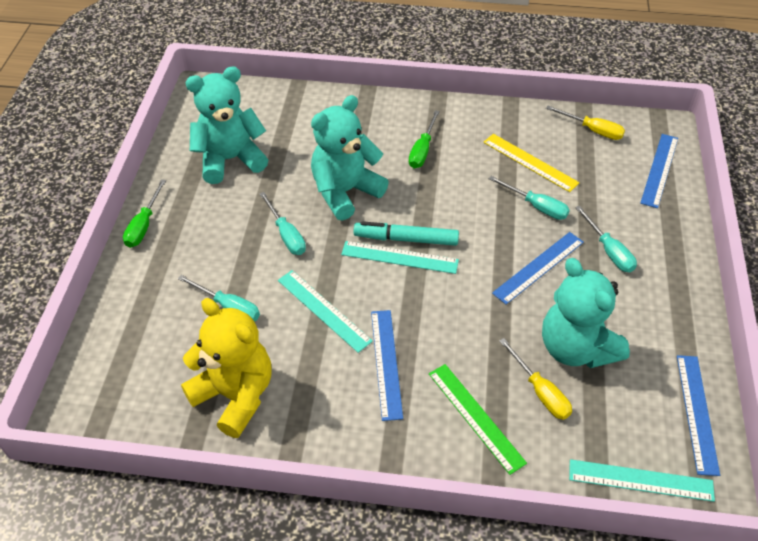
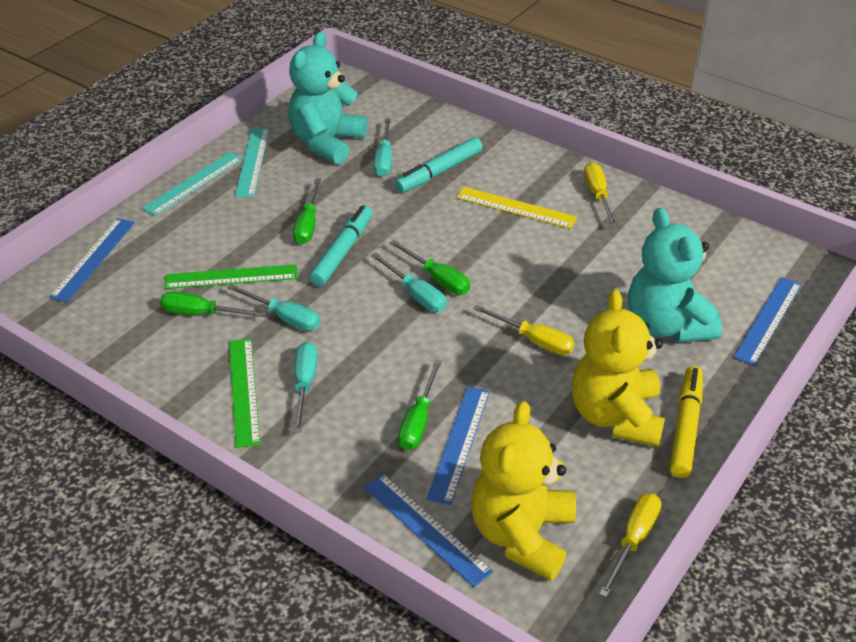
green ruler: 1 -> 2
green screwdriver: 2 -> 4
turquoise marker: 1 -> 2
turquoise ruler: 3 -> 2
turquoise teddy bear: 3 -> 2
yellow marker: 0 -> 1
yellow screwdriver: 2 -> 3
yellow teddy bear: 1 -> 2

